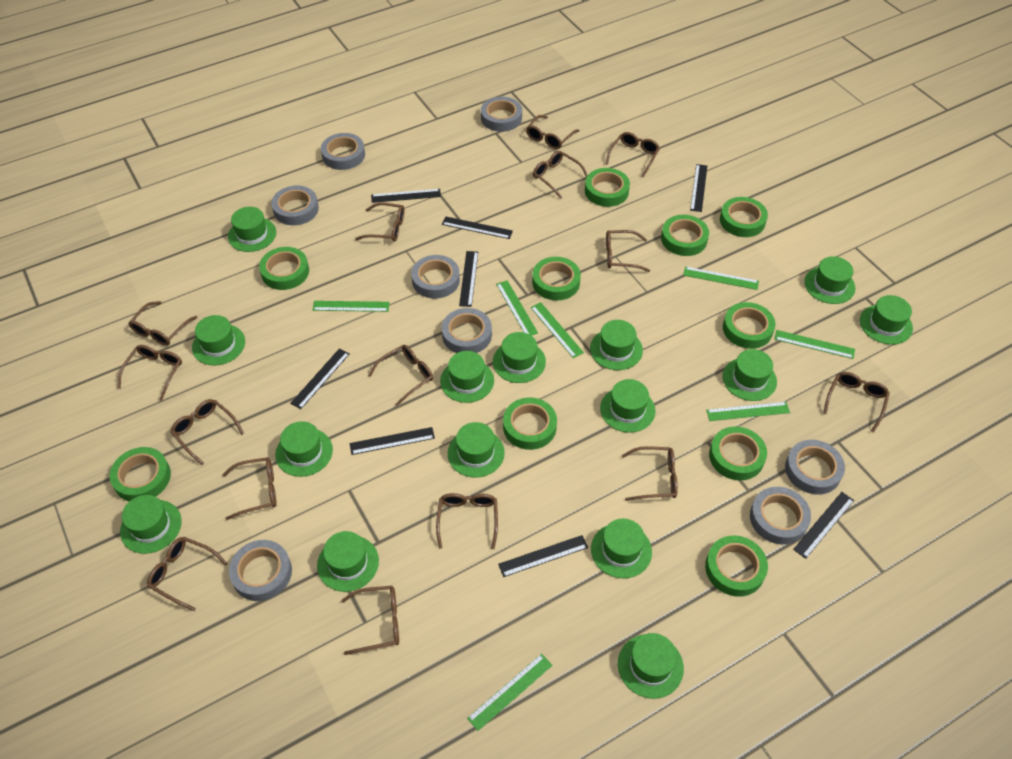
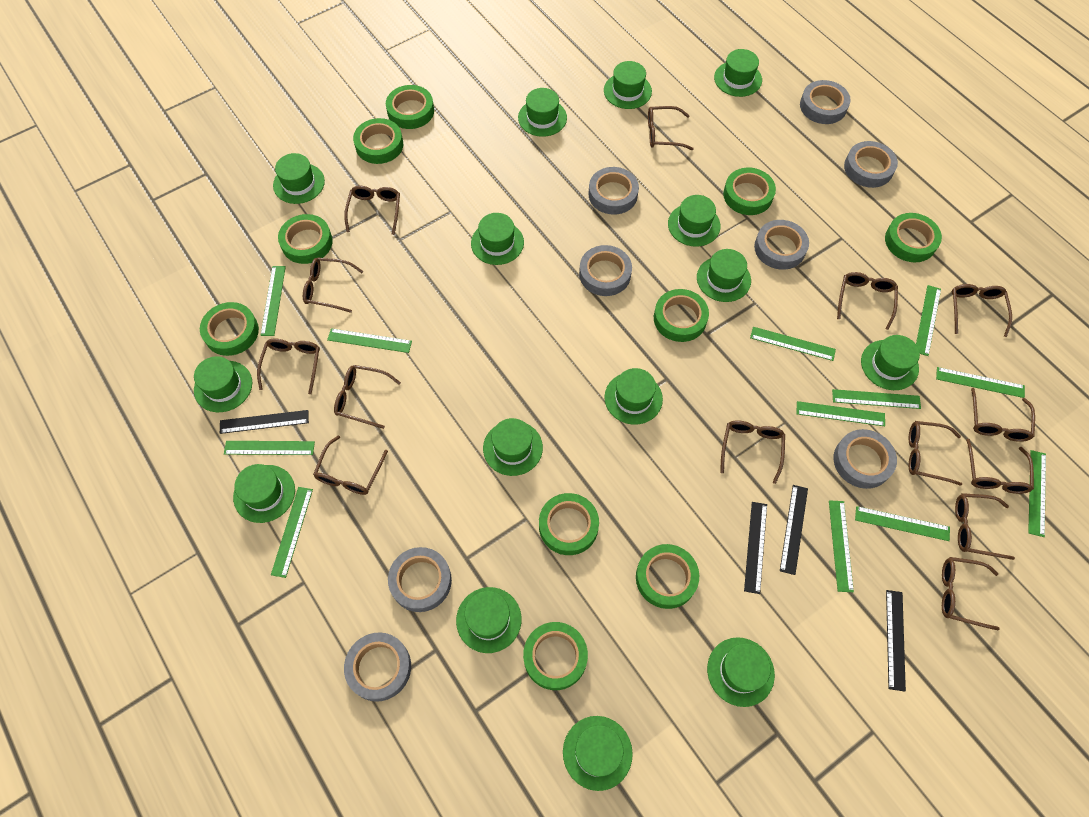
black ruler: 8 -> 4
brown glasses: 15 -> 14
green ruler: 7 -> 12

